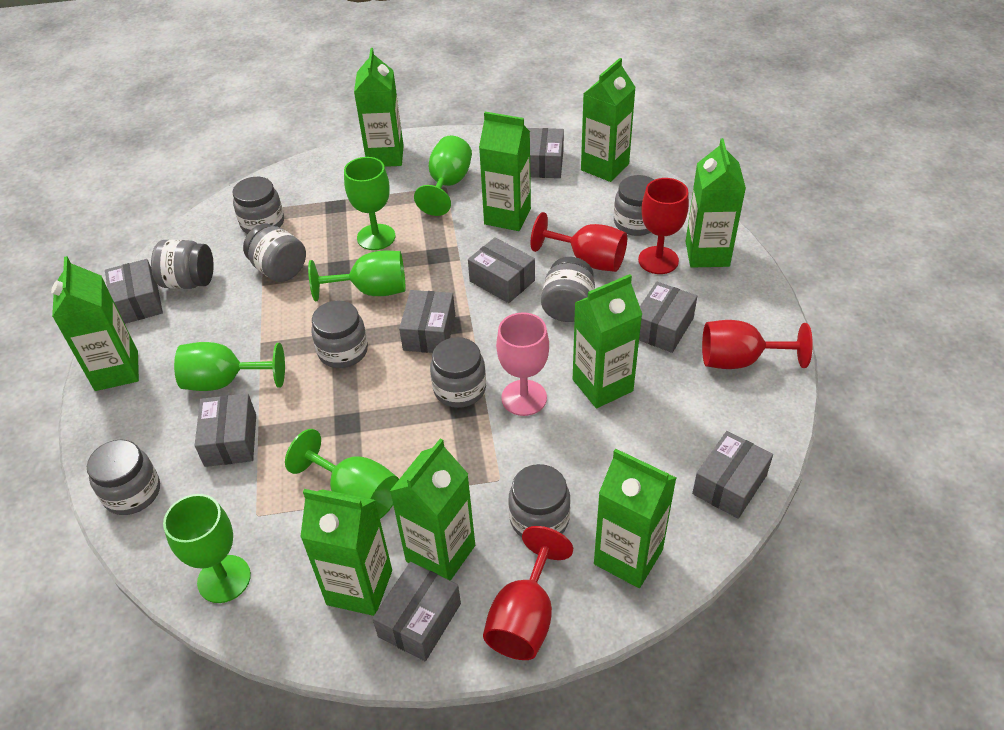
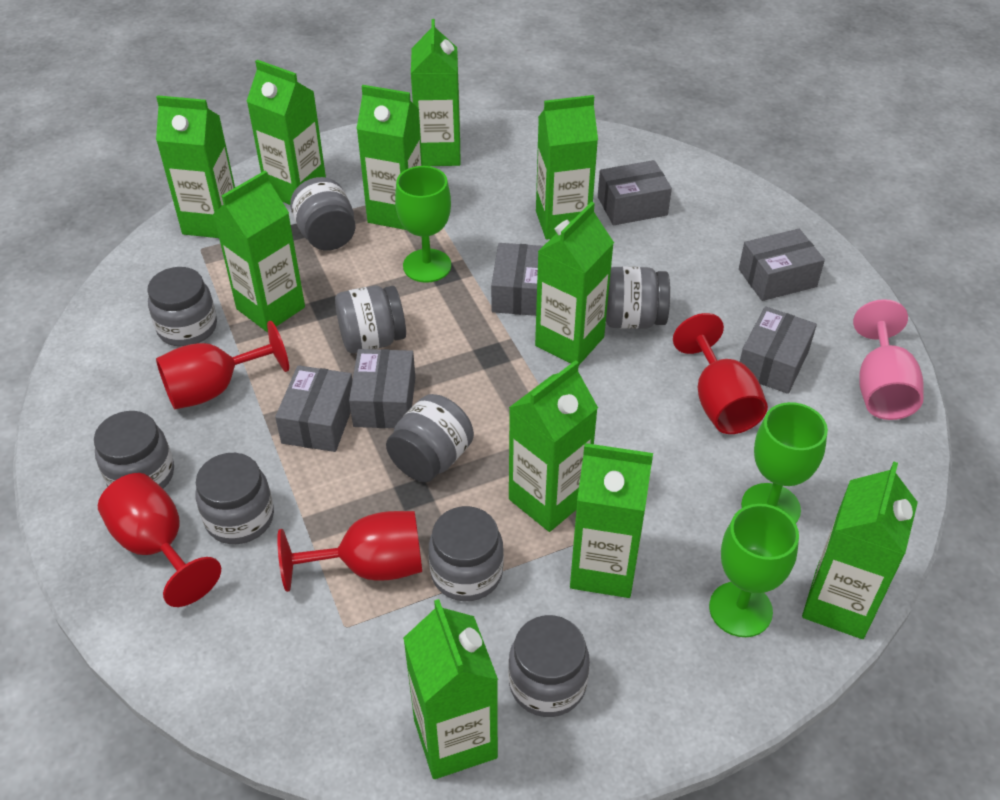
green carton: 9 -> 11
green goblet: 6 -> 3
grey box: 8 -> 6

